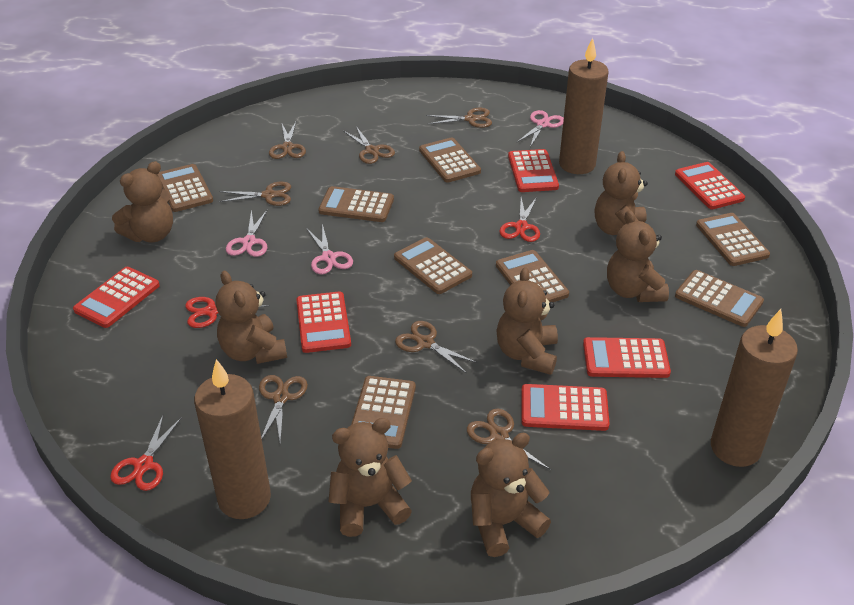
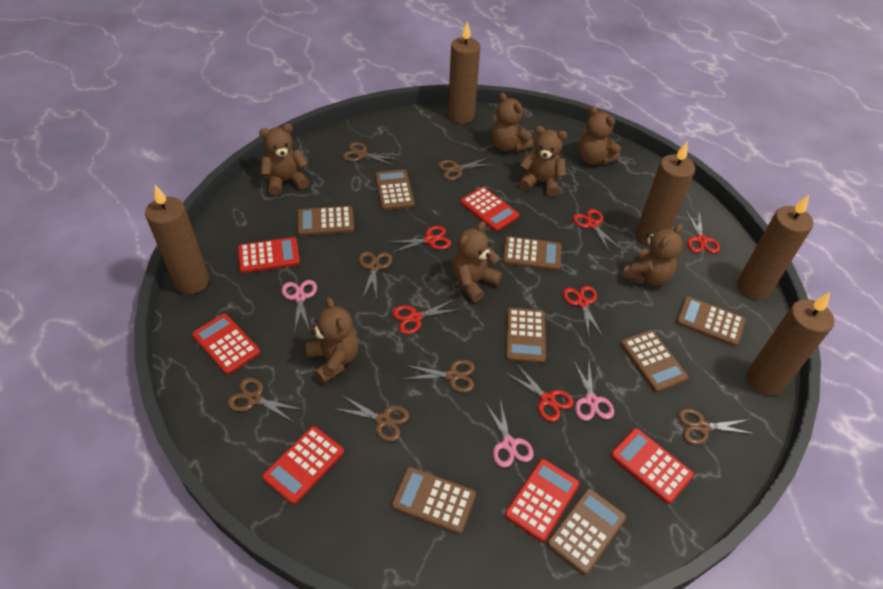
brown candle: 3 -> 5
red scissors: 3 -> 6

